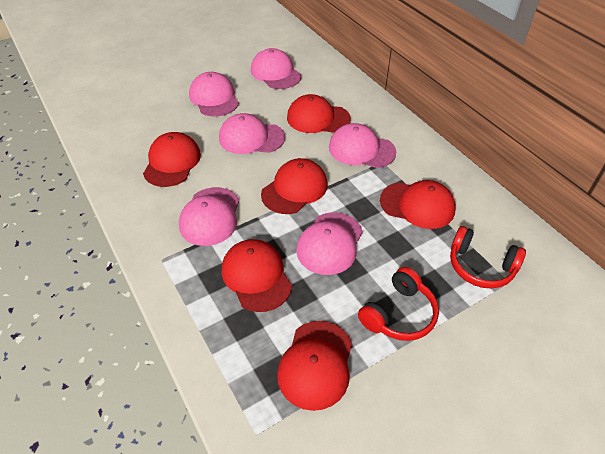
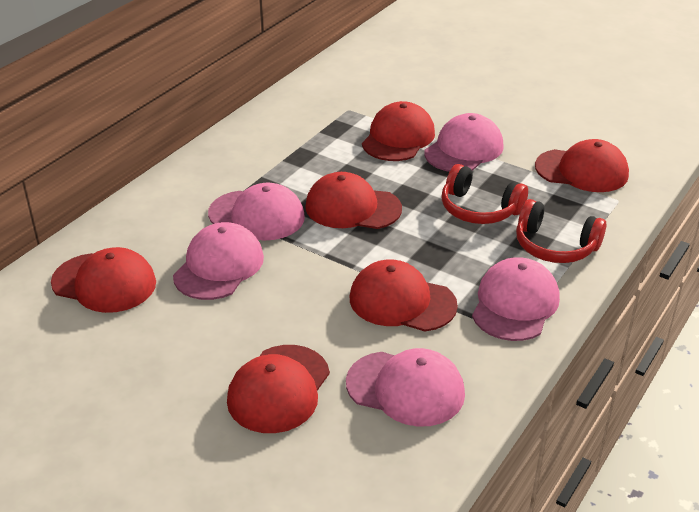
pink cap: 6 -> 5

